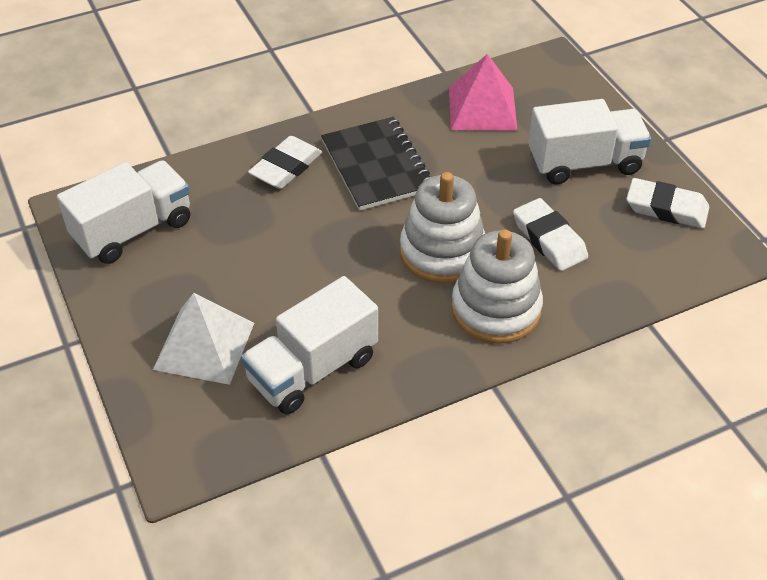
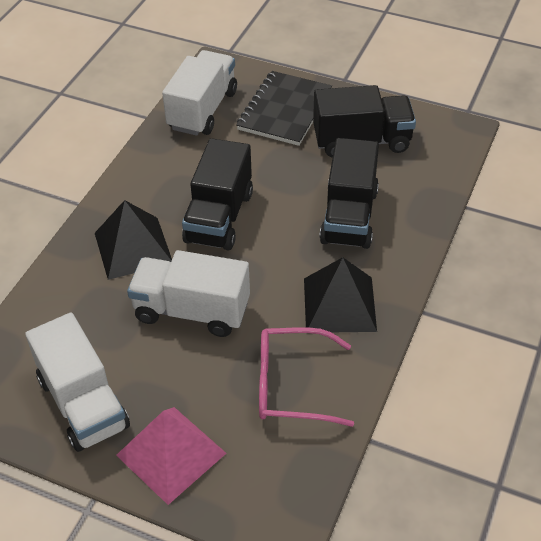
black pyramid: 0 -> 2
black truck: 0 -> 3
pink glasses: 0 -> 1
white eraser: 3 -> 0
white pyramid: 1 -> 0
white stacking toy: 2 -> 0

